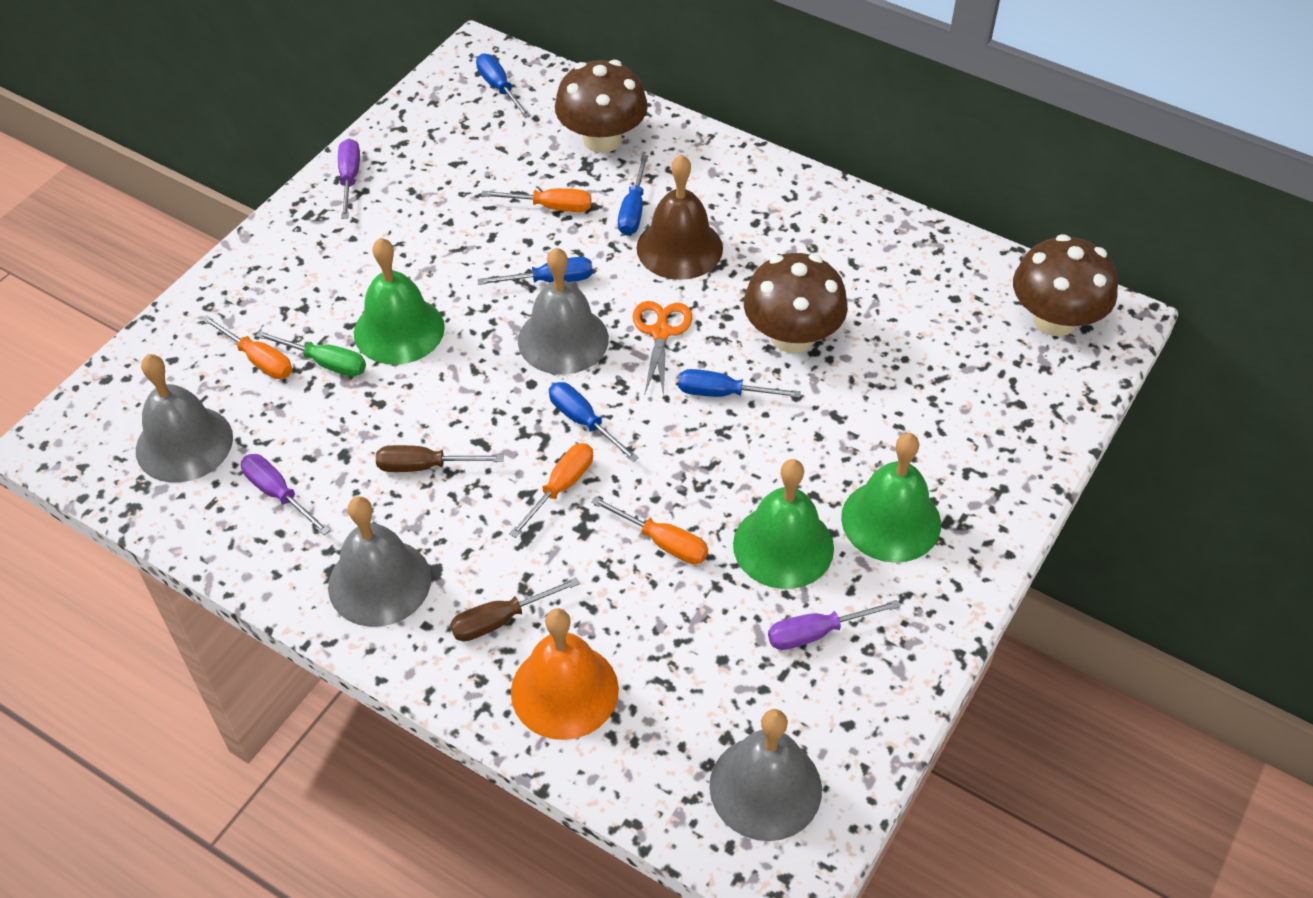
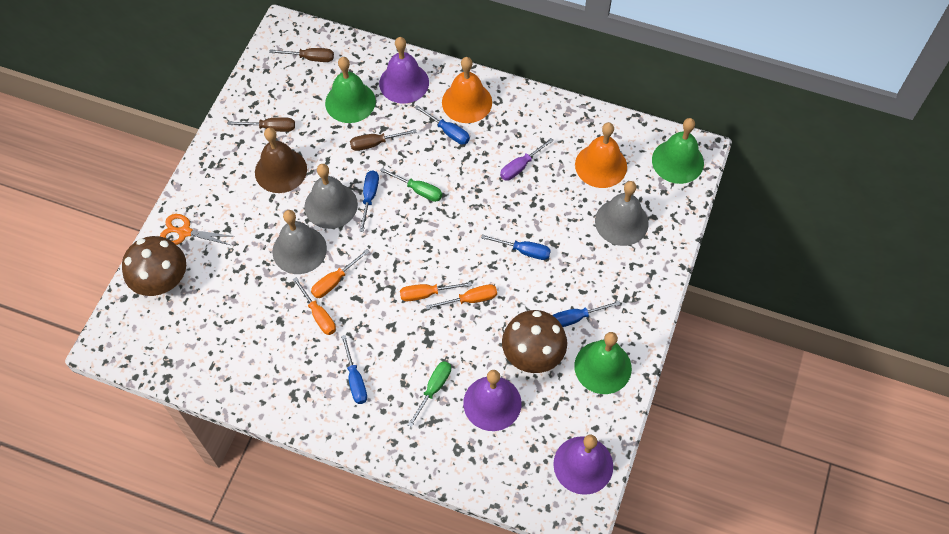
brown mushroom: 3 -> 2
brown screwdriver: 2 -> 3
green screwdriver: 1 -> 2
grey bell: 4 -> 3
orange bell: 1 -> 2
purple bell: 0 -> 3
purple screwdriver: 3 -> 1

